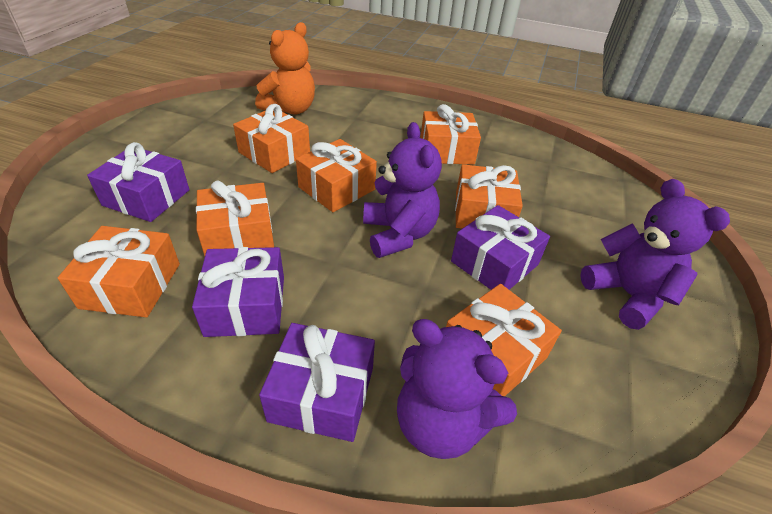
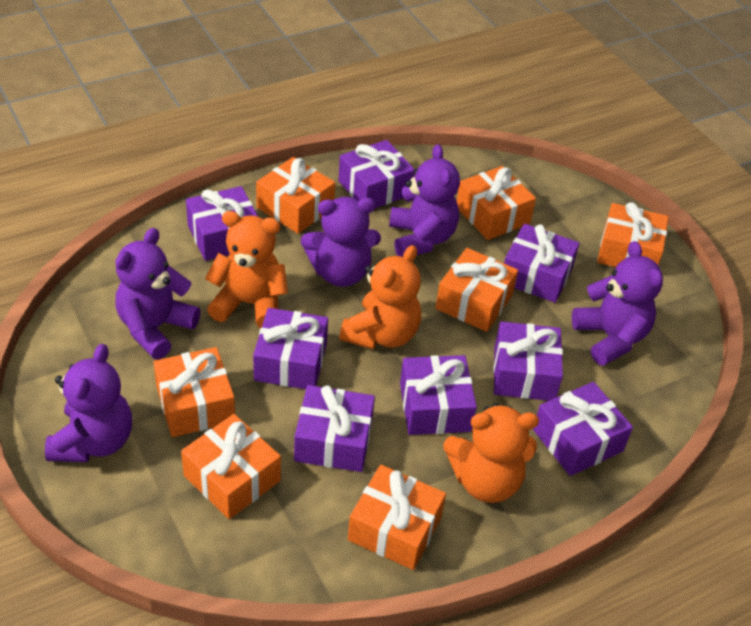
orange teddy bear: 1 -> 3
purple gift: 4 -> 8
purple teddy bear: 3 -> 5

